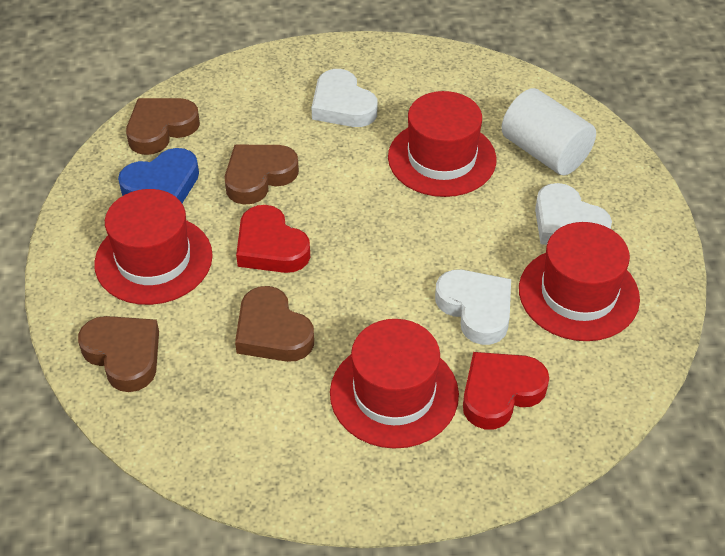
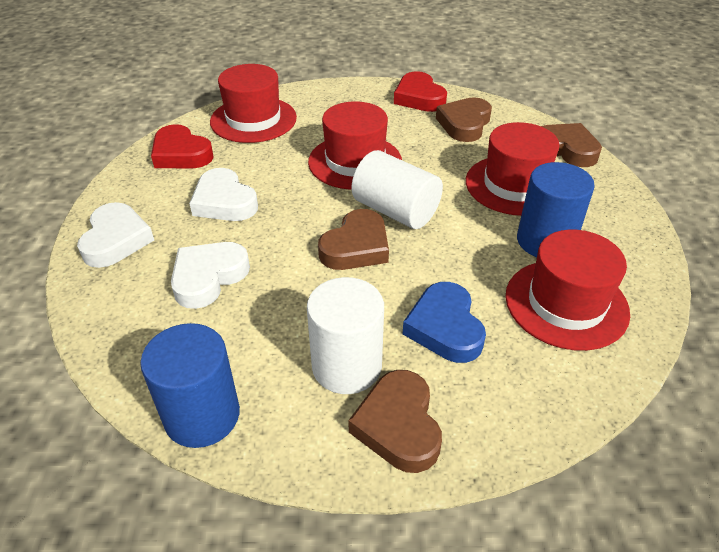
blue cylinder: 0 -> 2
white cylinder: 1 -> 2

